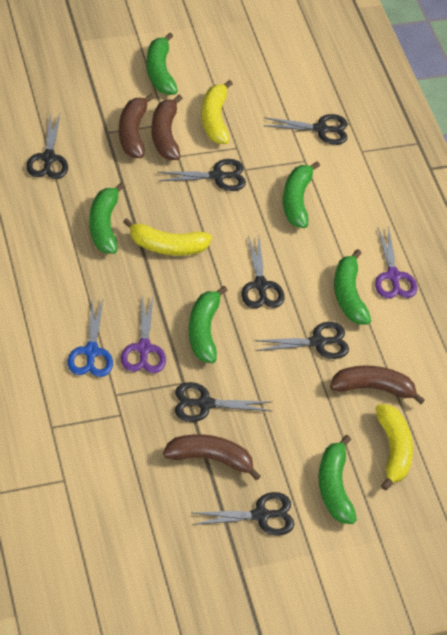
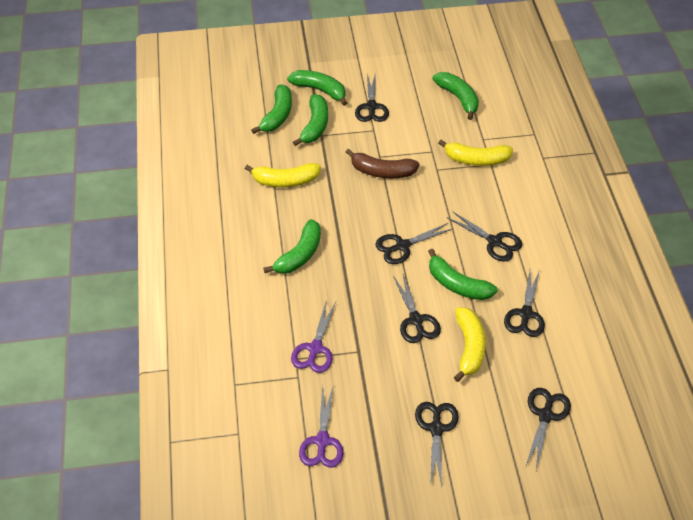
blue scissors: 1 -> 0
brown banana: 4 -> 1

